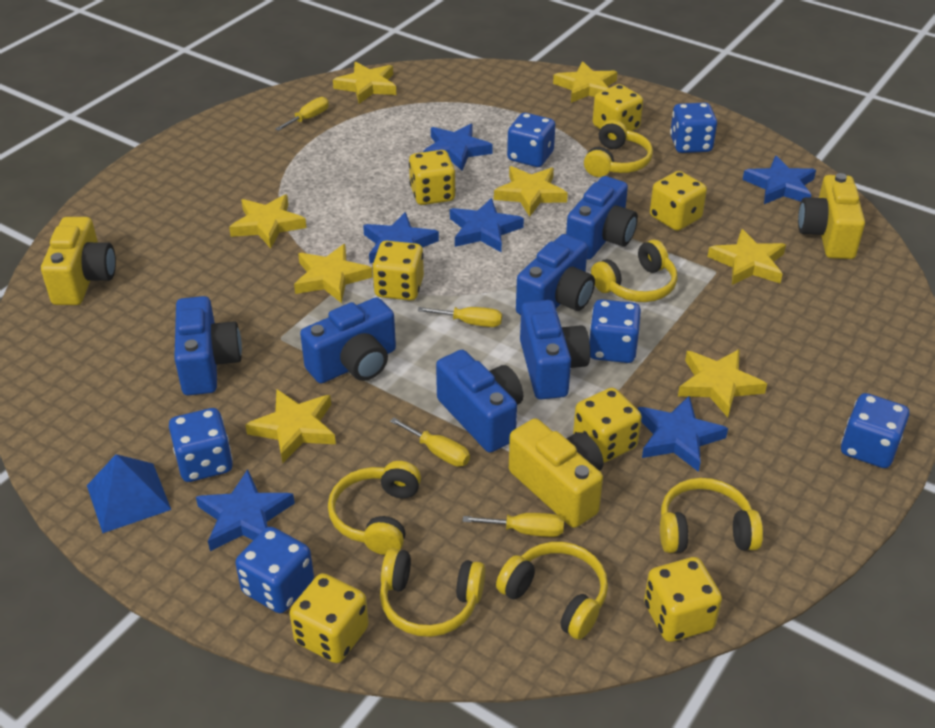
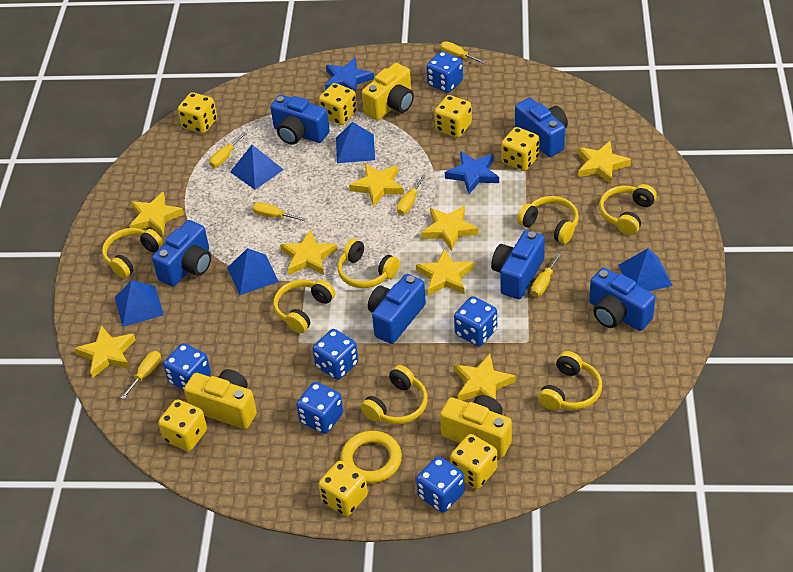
blue pyramid: 1 -> 5
blue star: 6 -> 2
yellow headphones: 6 -> 7
yellow ring: 0 -> 1
yellow screwdriver: 4 -> 6

